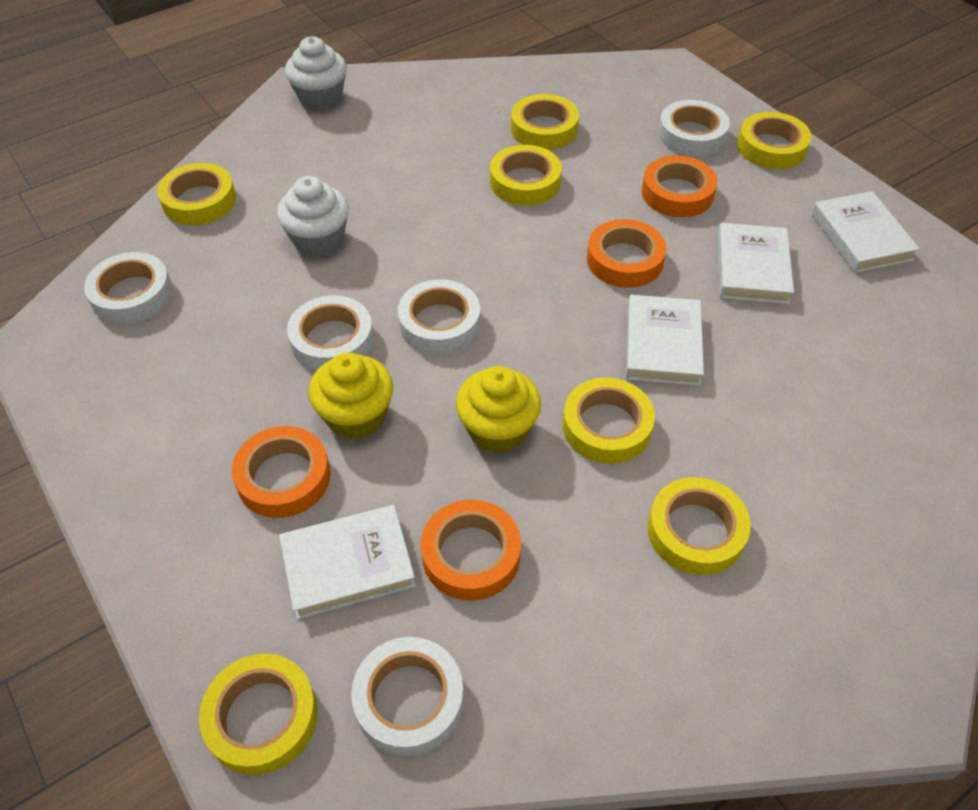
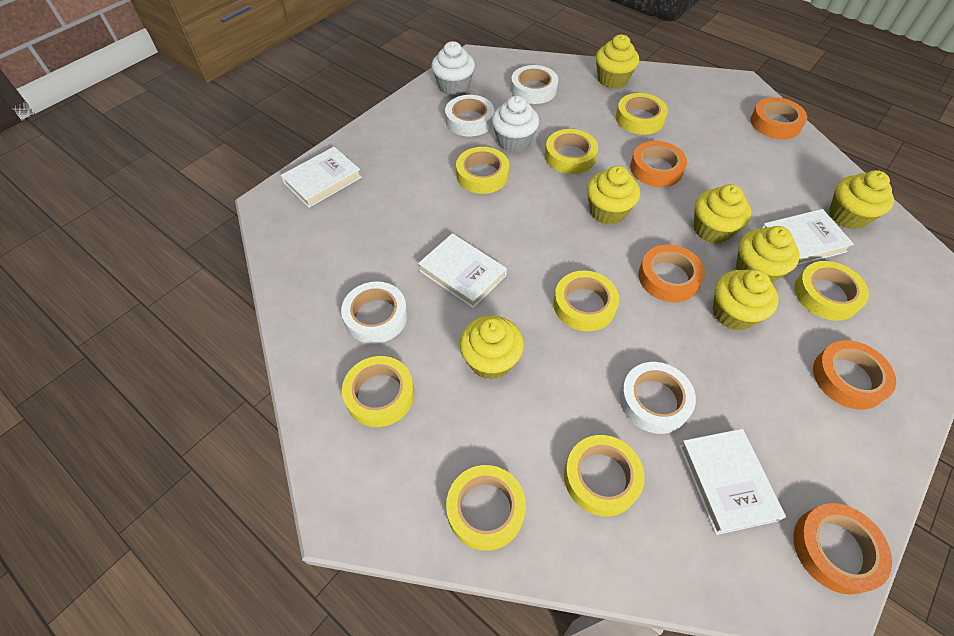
orange tape: 4 -> 5
white tape: 5 -> 4
yellow cupcake: 2 -> 7
yellow tape: 7 -> 8

